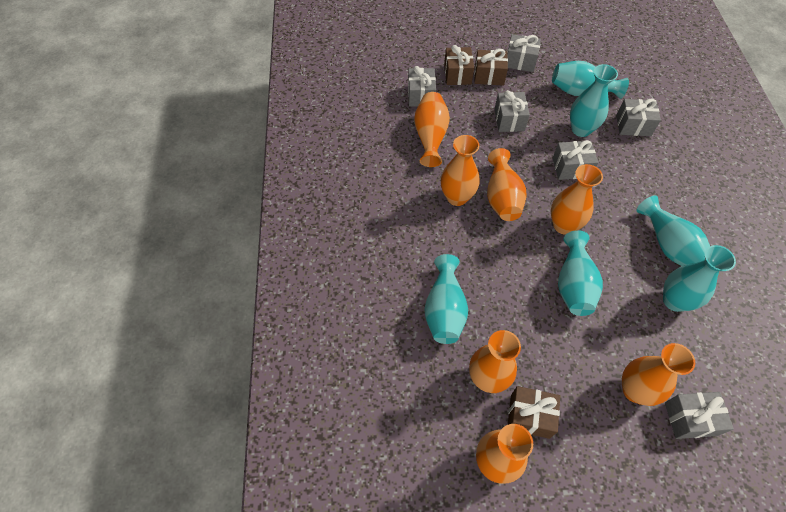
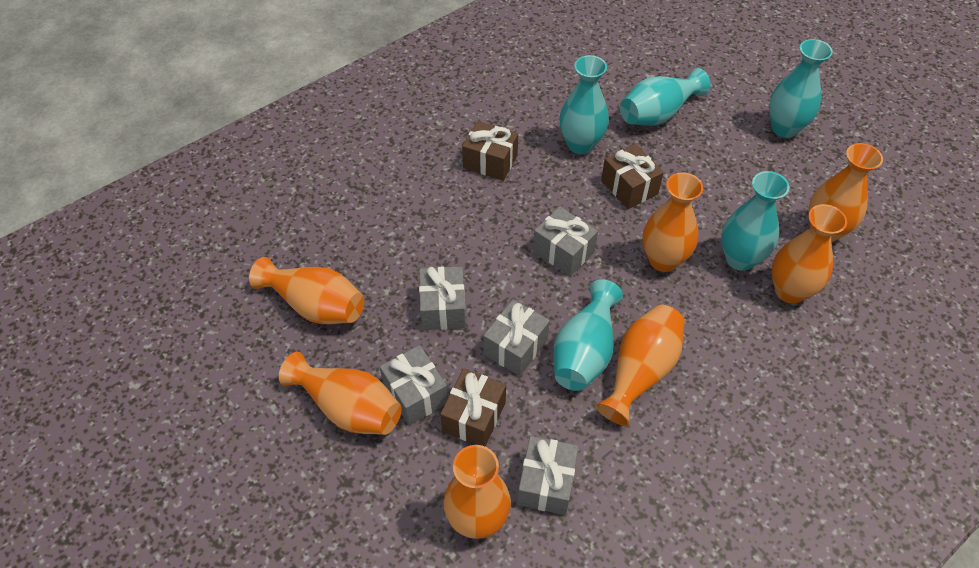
grey gift: 6 -> 5
turquoise vase: 6 -> 5

